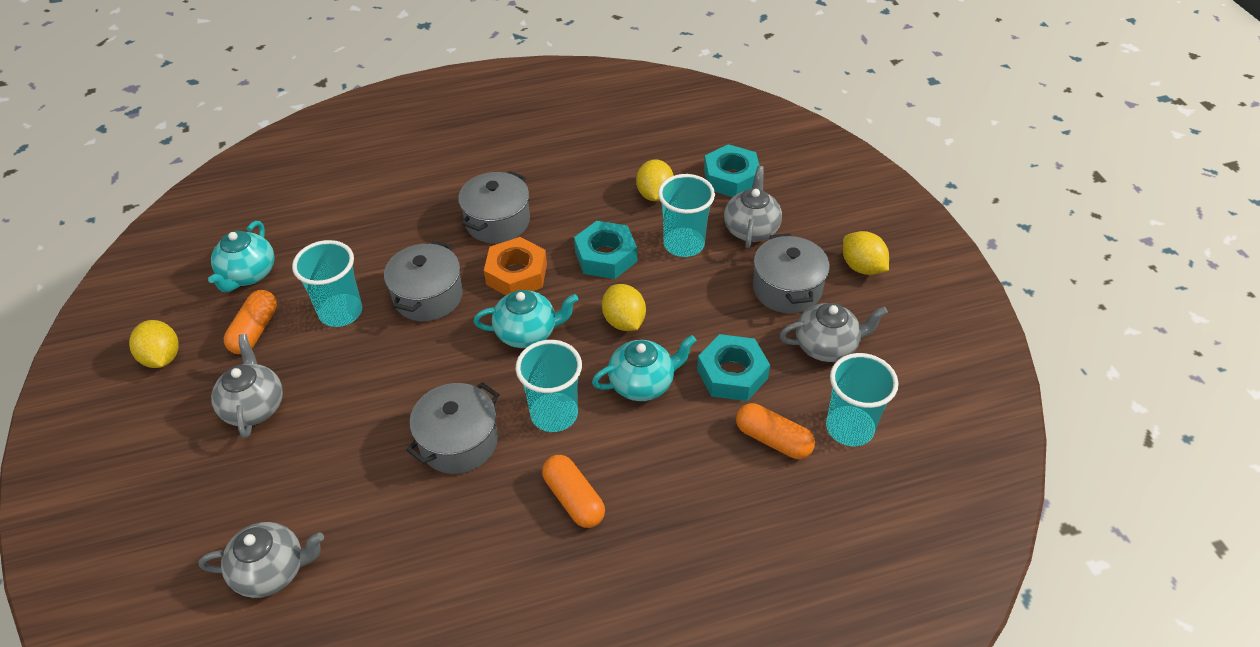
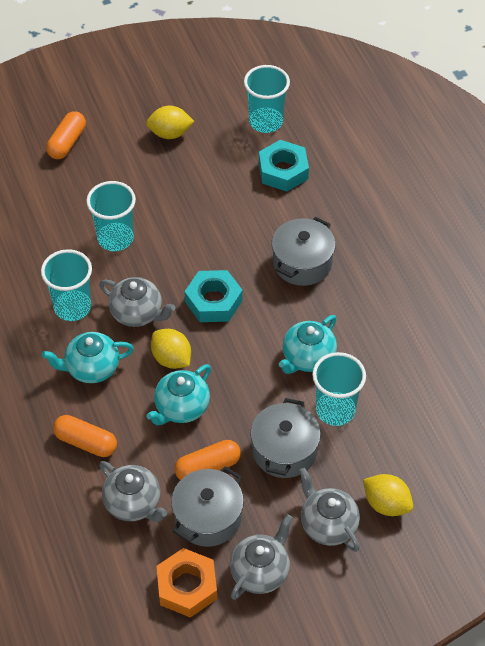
grey pot: 4 -> 3
turquoise nut: 3 -> 2
yellow lemon: 4 -> 3

